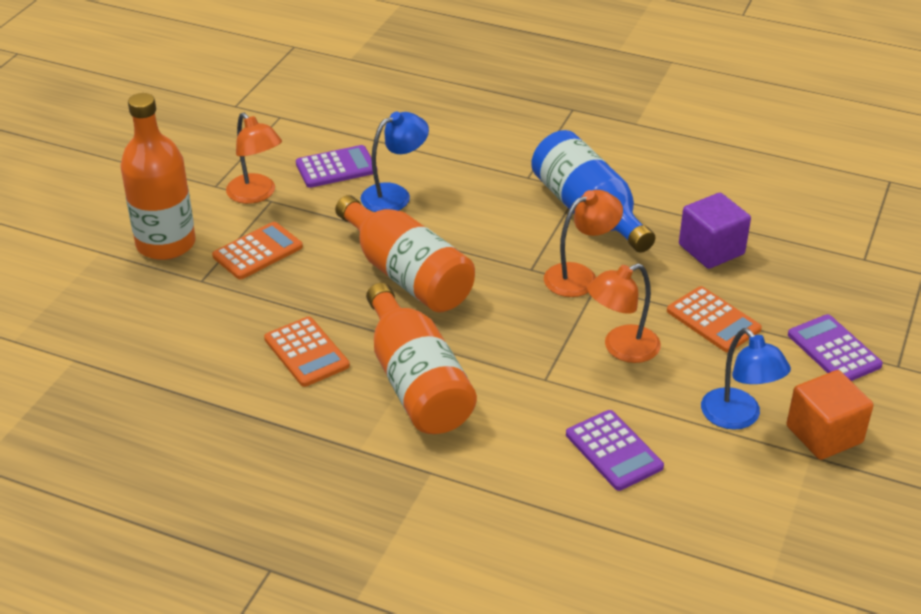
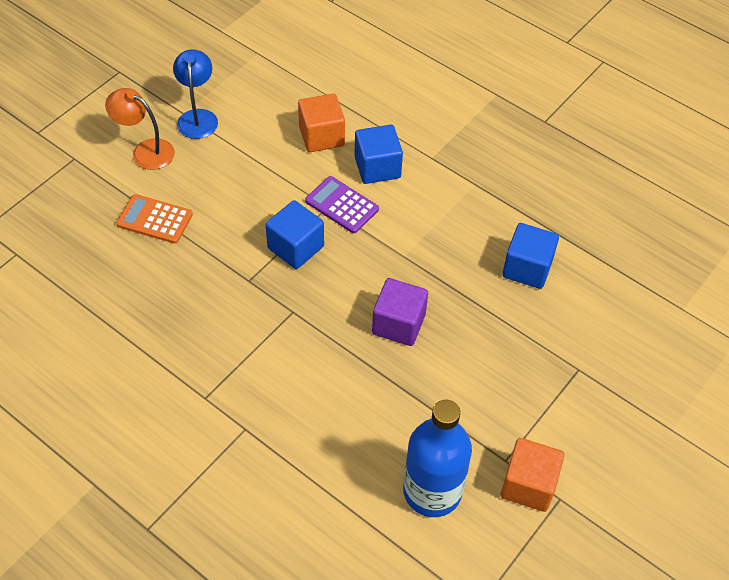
blue cube: 0 -> 3
blue lamp: 2 -> 1
orange bottle: 3 -> 0
orange calculator: 3 -> 1
orange cube: 1 -> 2
orange lamp: 3 -> 1
purple calculator: 3 -> 1

